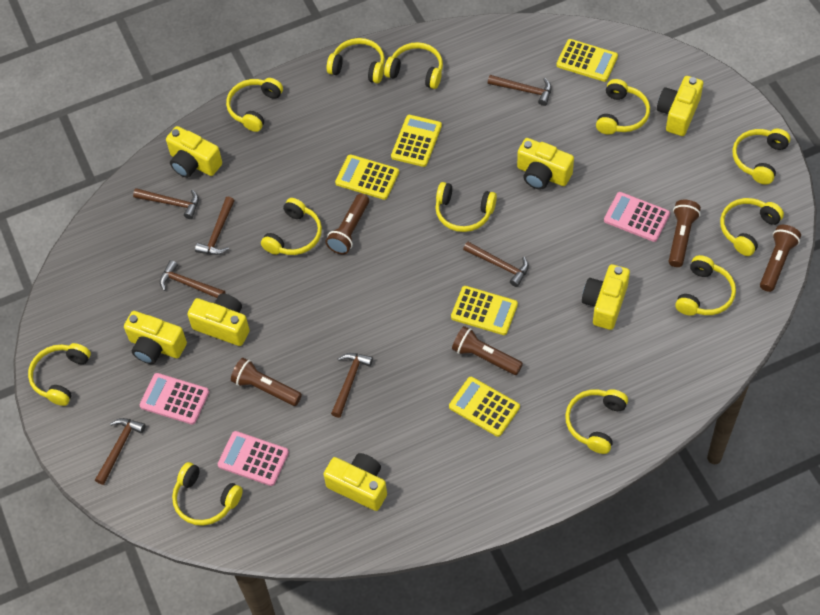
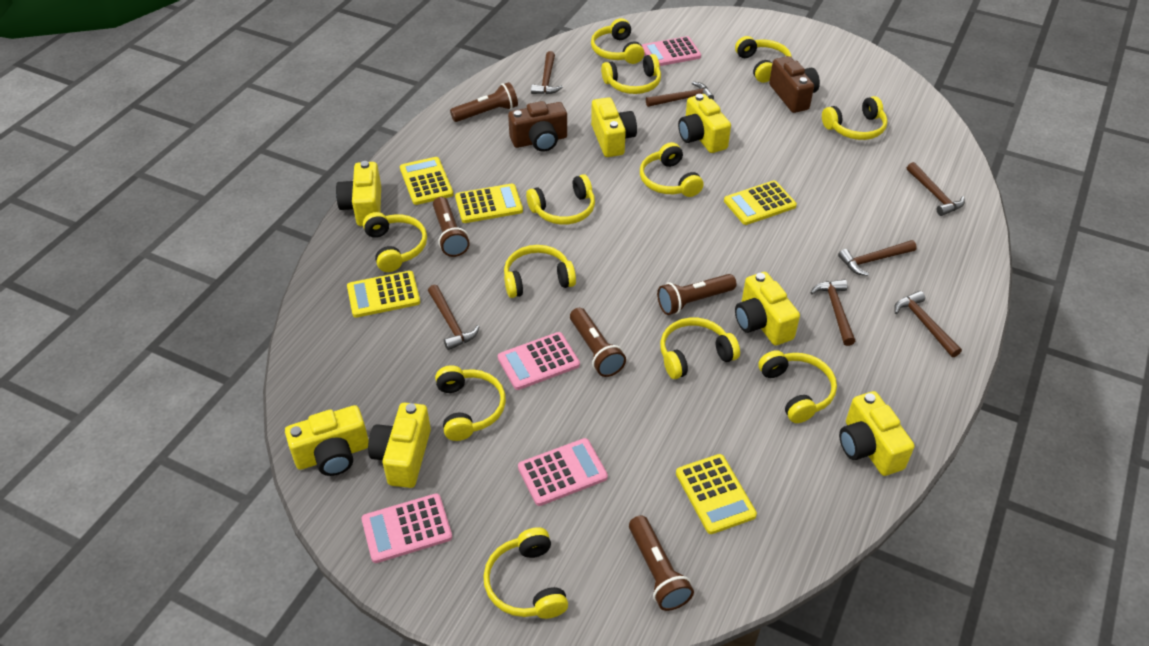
brown camera: 0 -> 2
pink calculator: 3 -> 4

